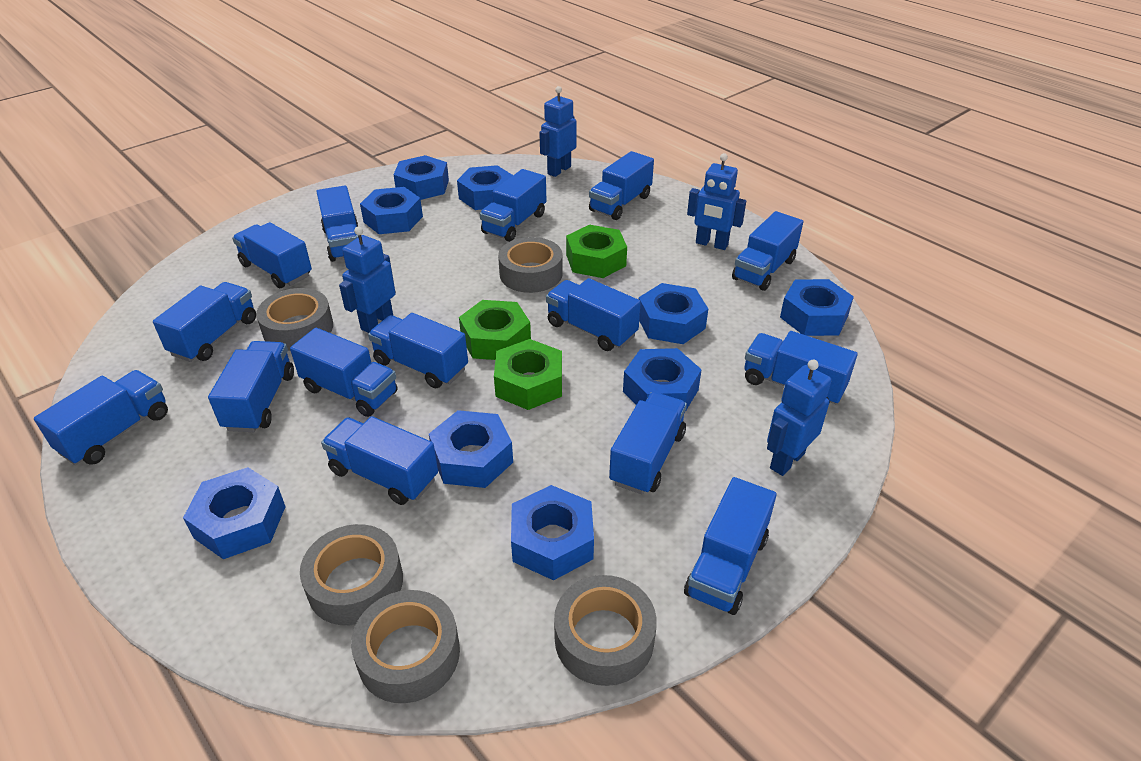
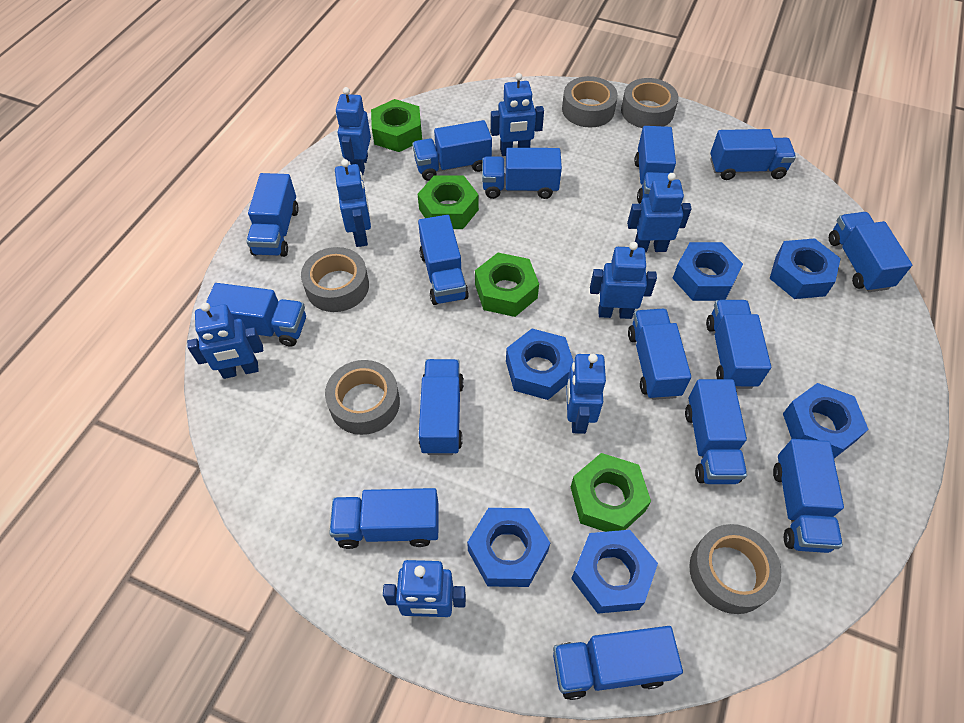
blue nut: 9 -> 6
blue robot: 4 -> 8
green nut: 3 -> 4

